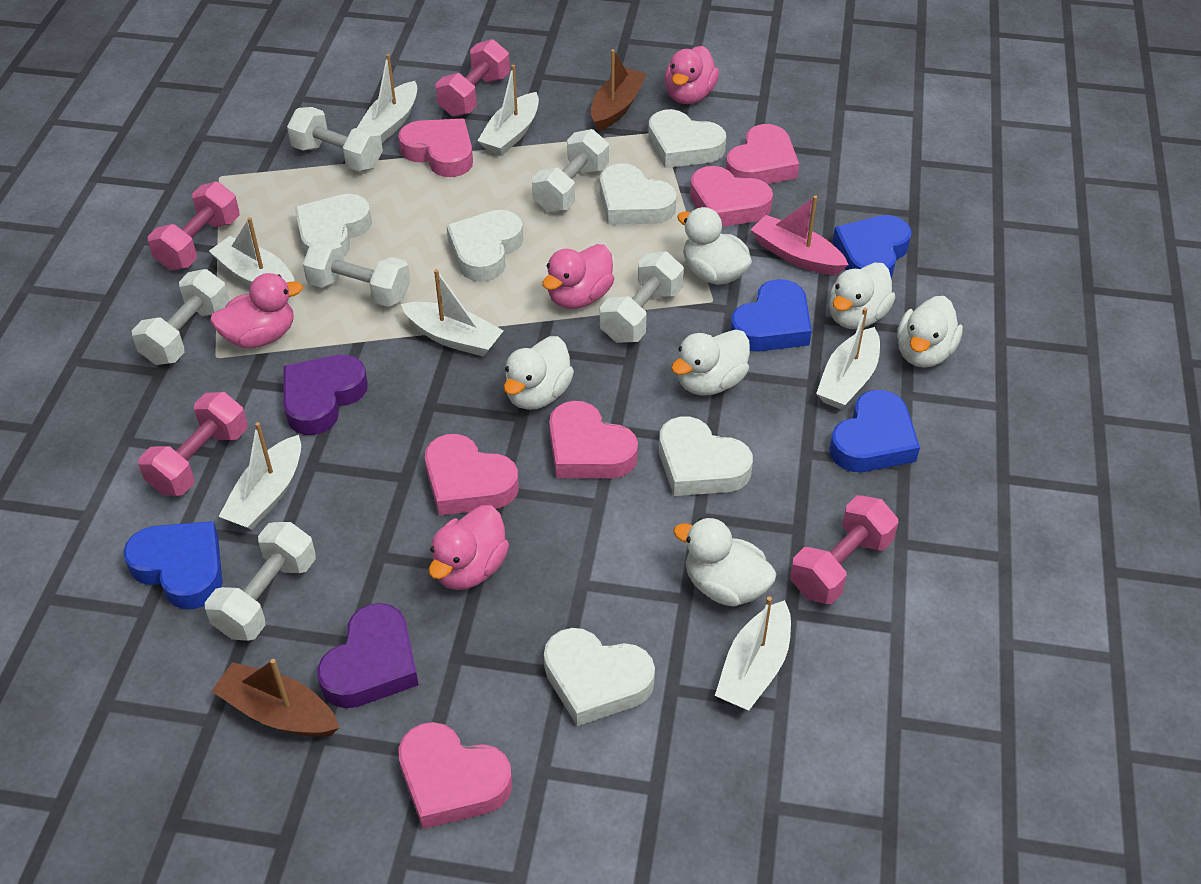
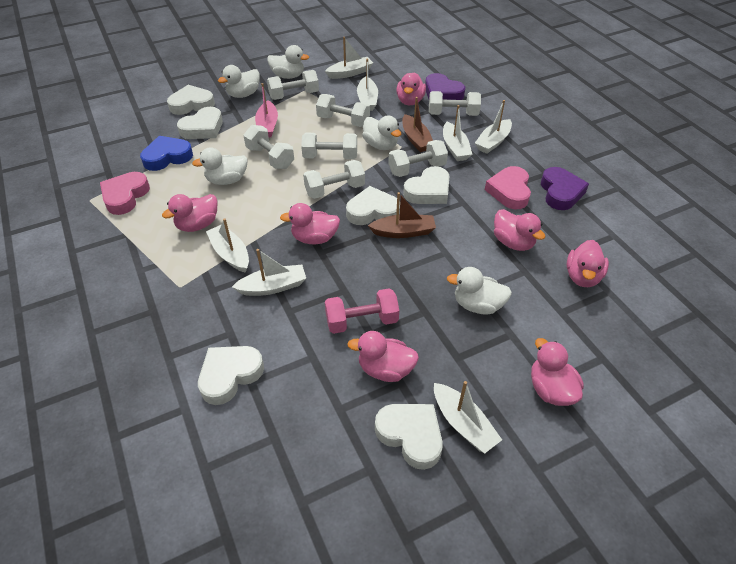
blue heart: 4 -> 1
pink duck: 4 -> 7
pink dumbbell: 4 -> 1
pink heart: 6 -> 2
white duck: 6 -> 5
white dumbbell: 6 -> 7

